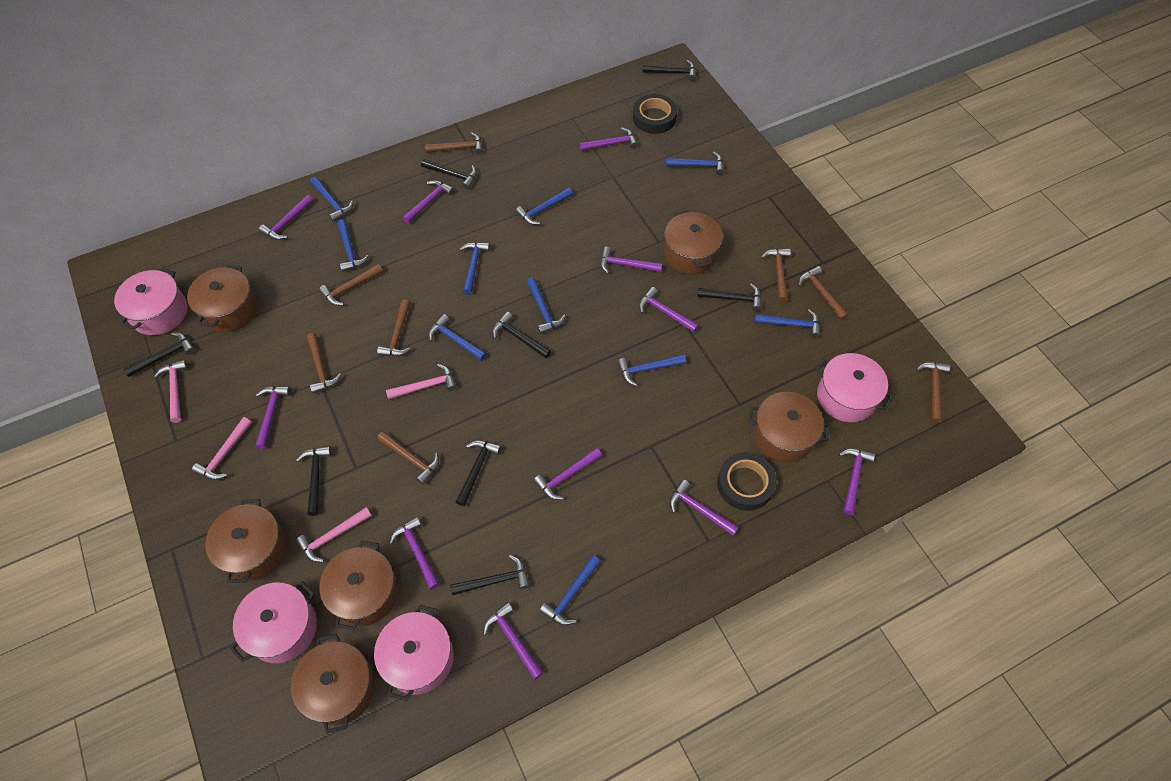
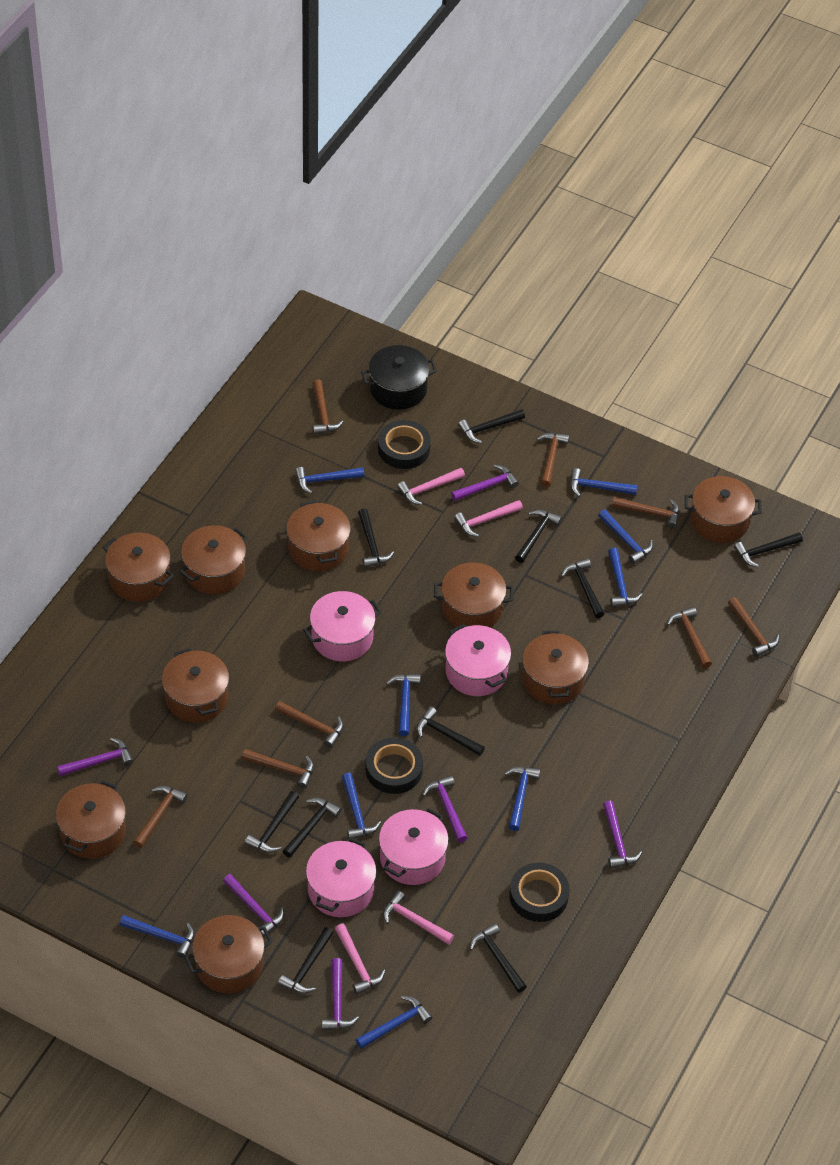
black hammer: 8 -> 10
black pot: 0 -> 1
black tape: 2 -> 3
blue hammer: 10 -> 9
brown pot: 6 -> 9
purple hammer: 11 -> 6

